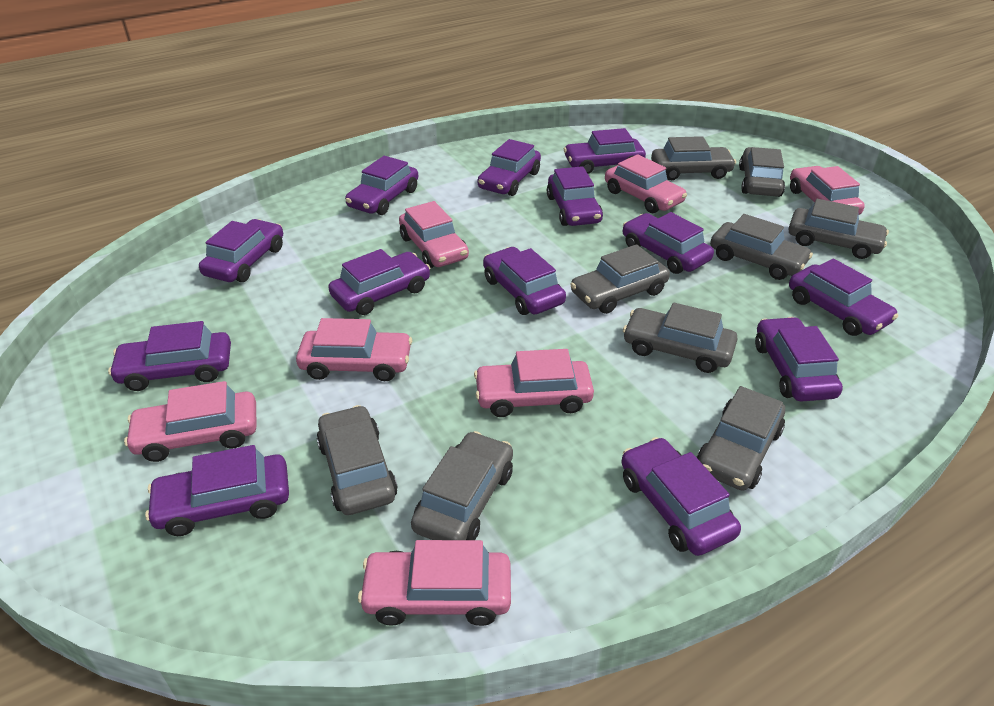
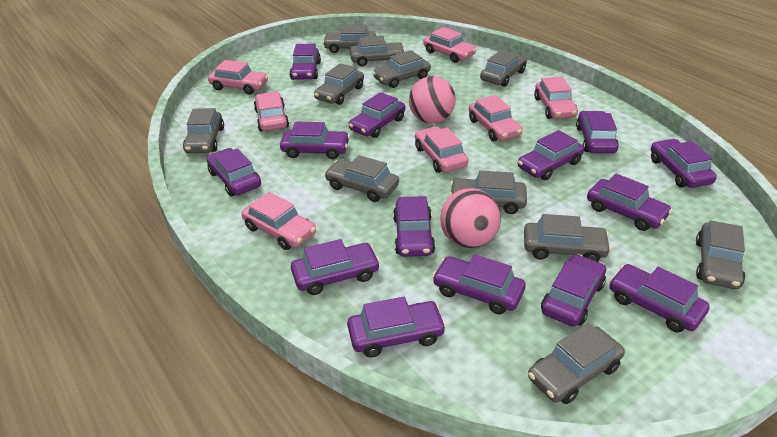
grey car: 9 -> 11
pink ball: 0 -> 2
purple car: 13 -> 14

